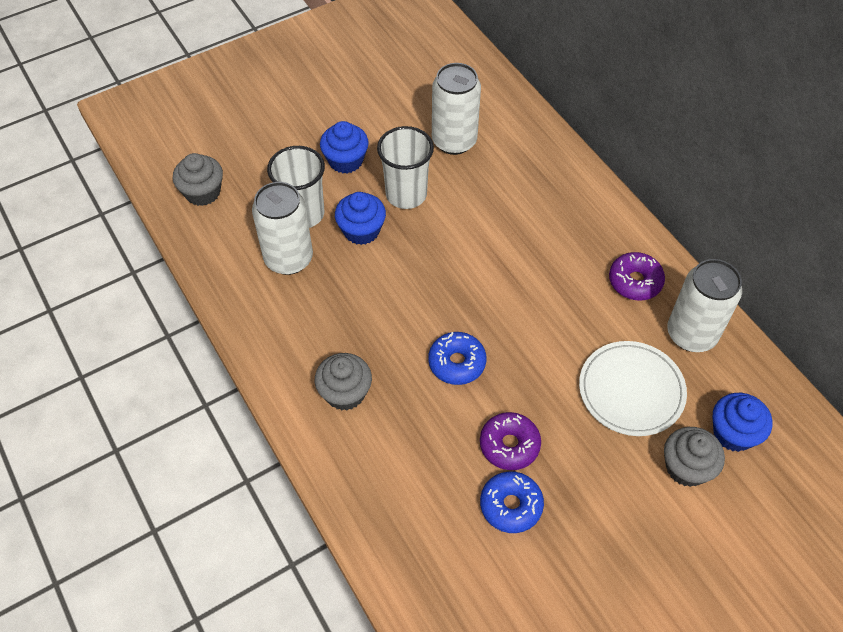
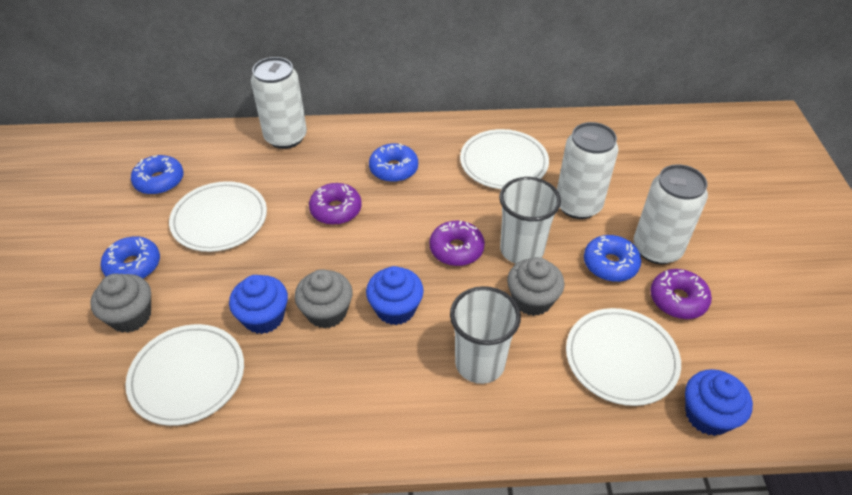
blue donut: 2 -> 4
purple donut: 2 -> 3
white plate: 1 -> 4

